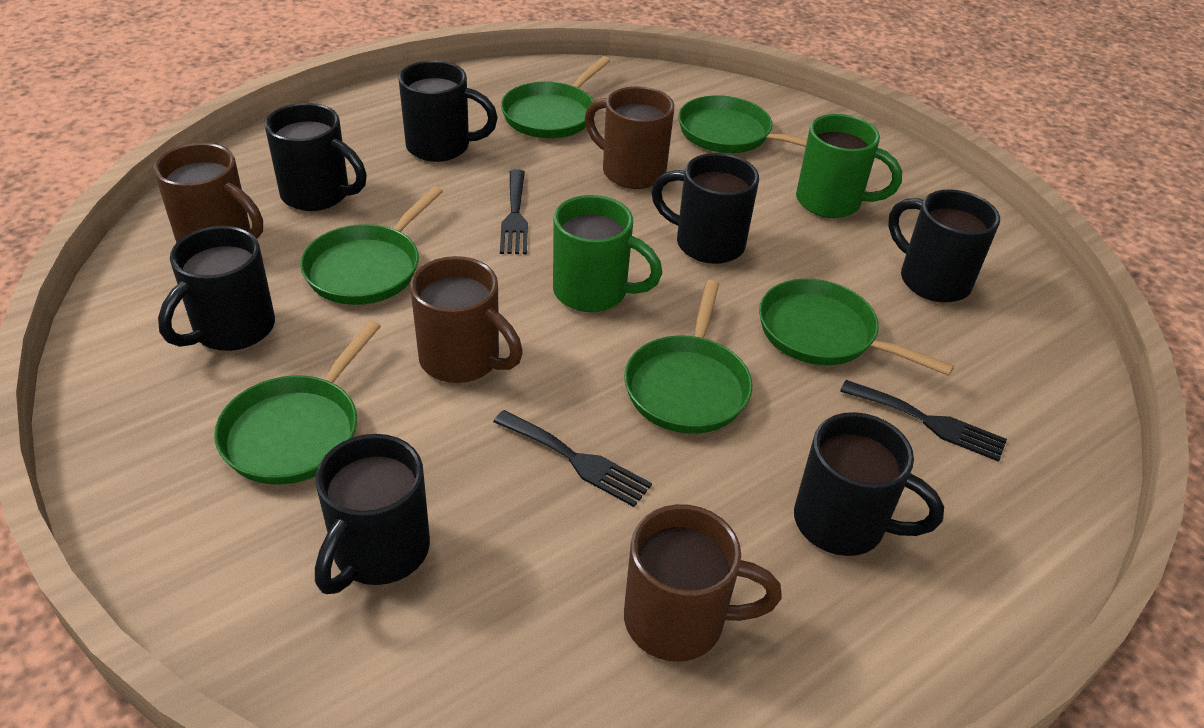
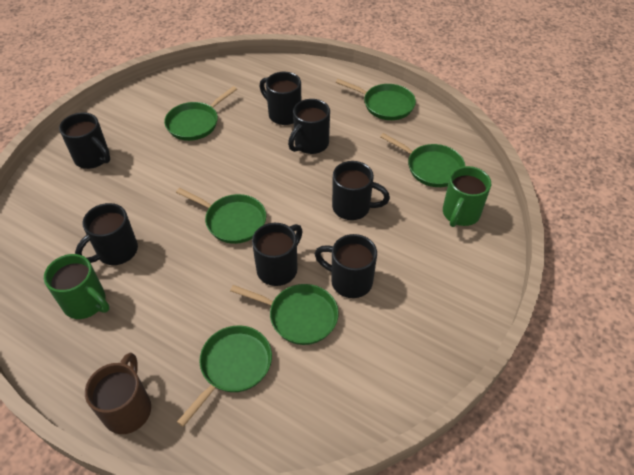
black fork: 3 -> 0
brown mug: 4 -> 1

